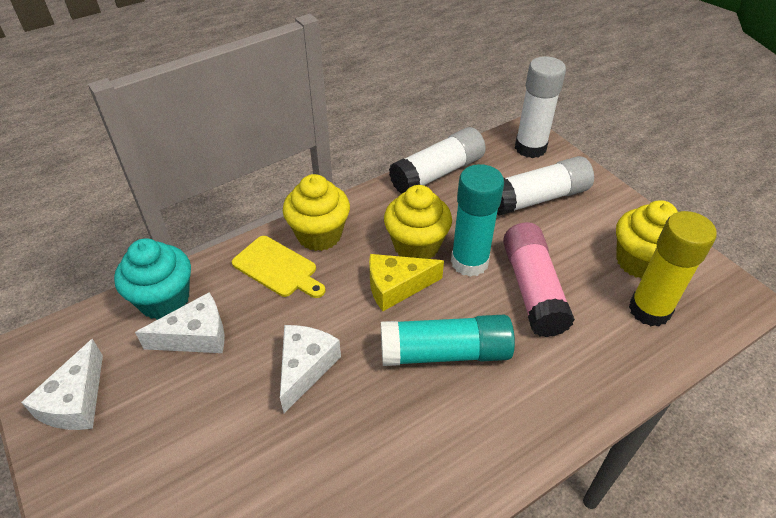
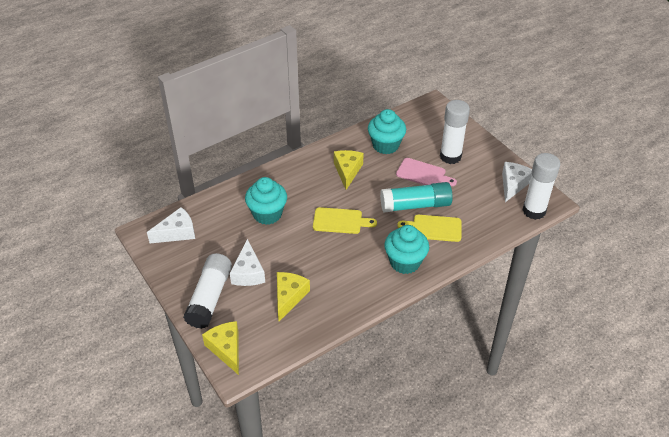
pink cutting board: 0 -> 1
pink glue stick: 1 -> 0
turquoise cupcake: 1 -> 3
turquoise glue stick: 2 -> 1
yellow cheese: 1 -> 3
yellow cupcake: 3 -> 0
yellow cutting board: 1 -> 2
yellow glue stick: 1 -> 0

